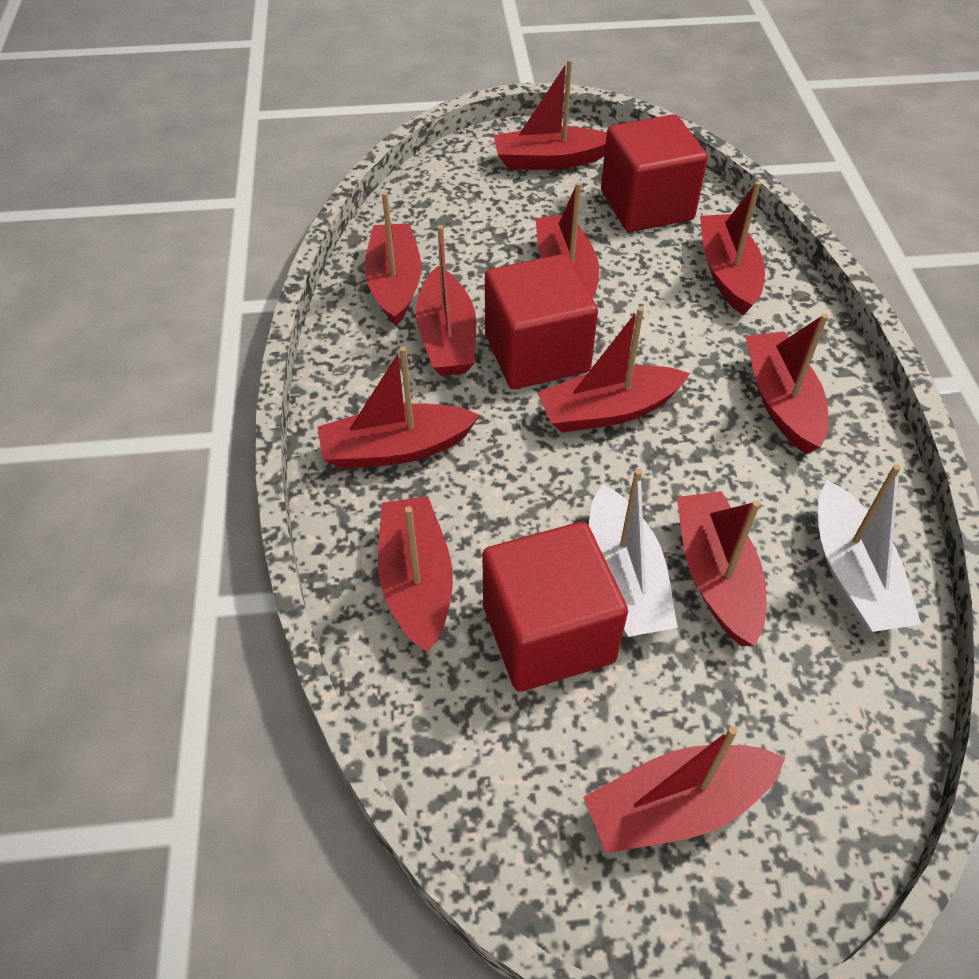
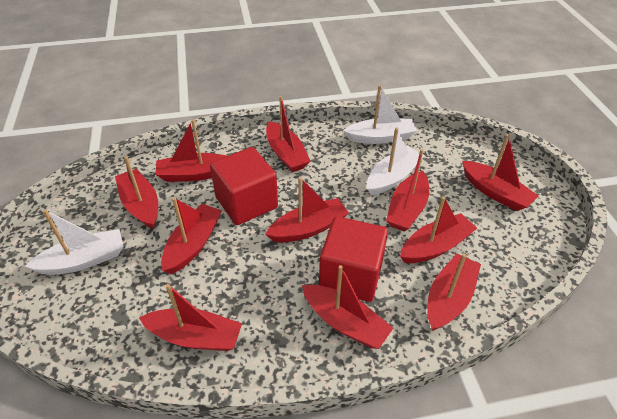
red cube: 3 -> 2
white boat: 2 -> 3

